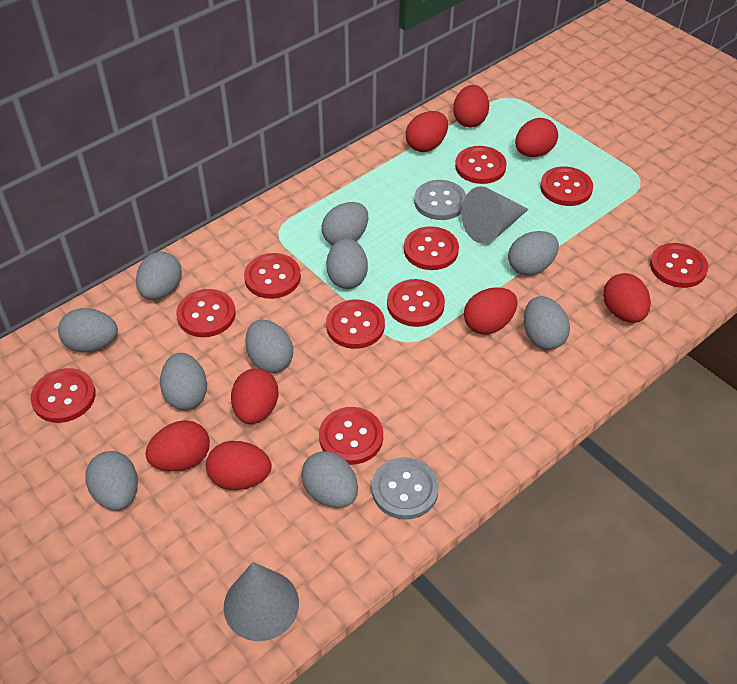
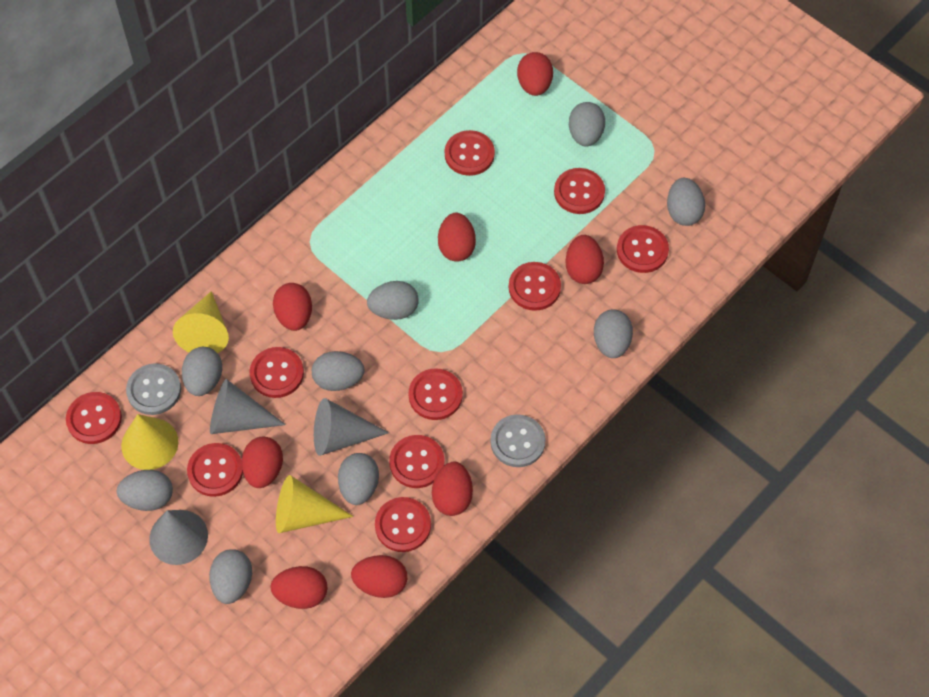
grey cone: 2 -> 3
grey egg: 10 -> 9
yellow cone: 0 -> 3

